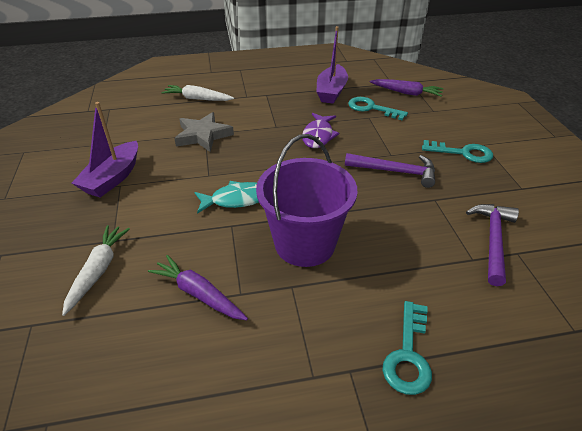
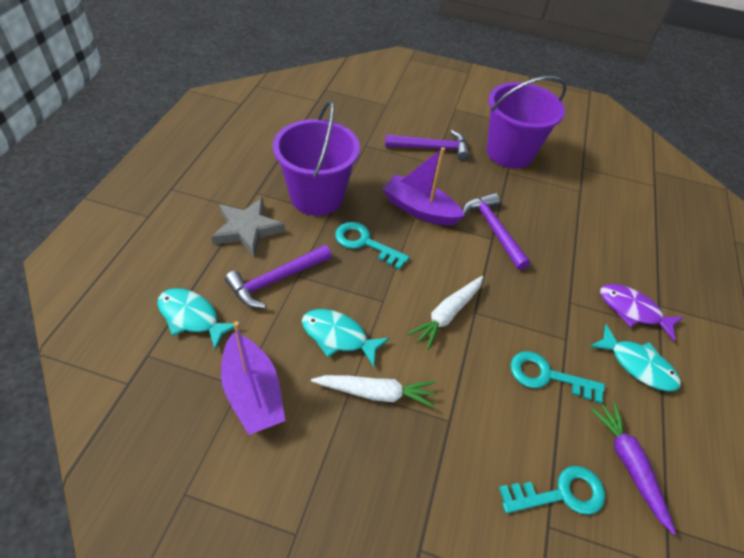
purple bucket: 1 -> 2
purple carrot: 2 -> 1
purple hammer: 2 -> 3
turquoise fish: 1 -> 3

